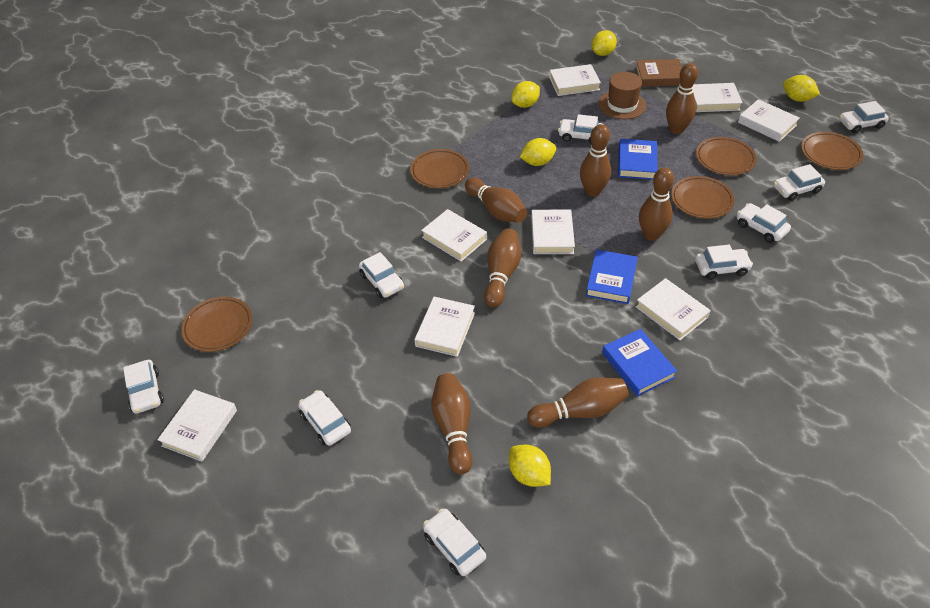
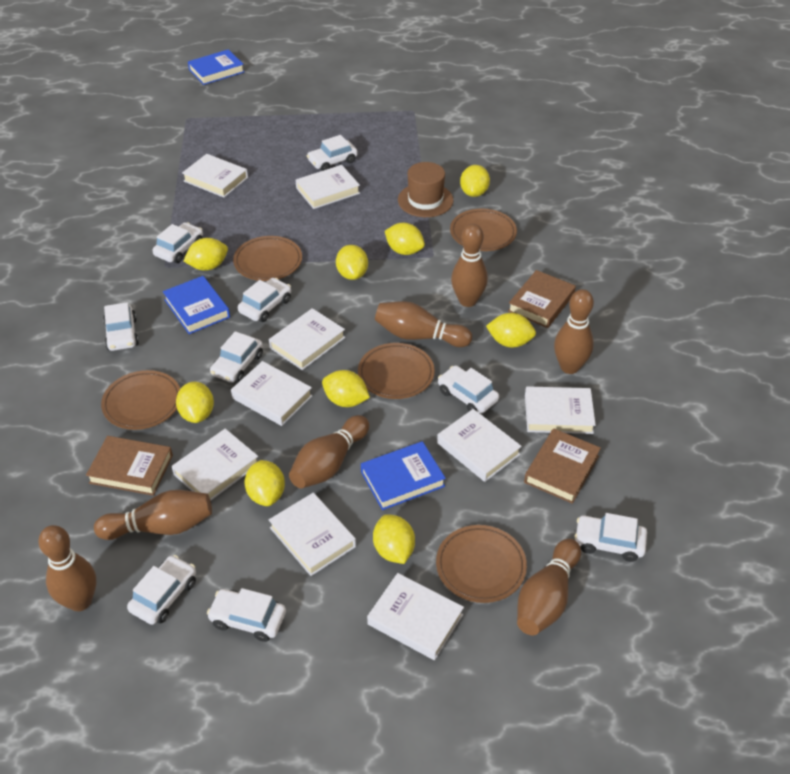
brown book: 1 -> 3
white book: 8 -> 9
yellow lemon: 5 -> 9

